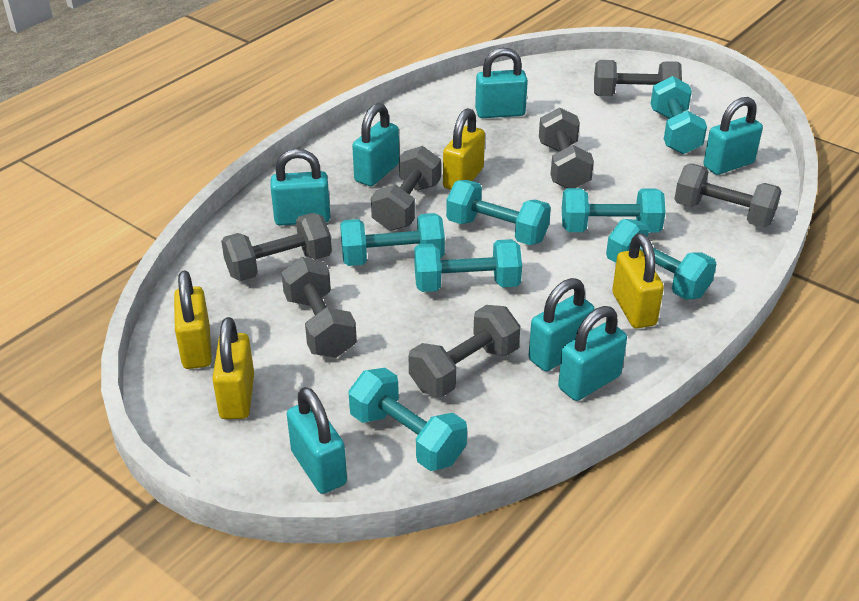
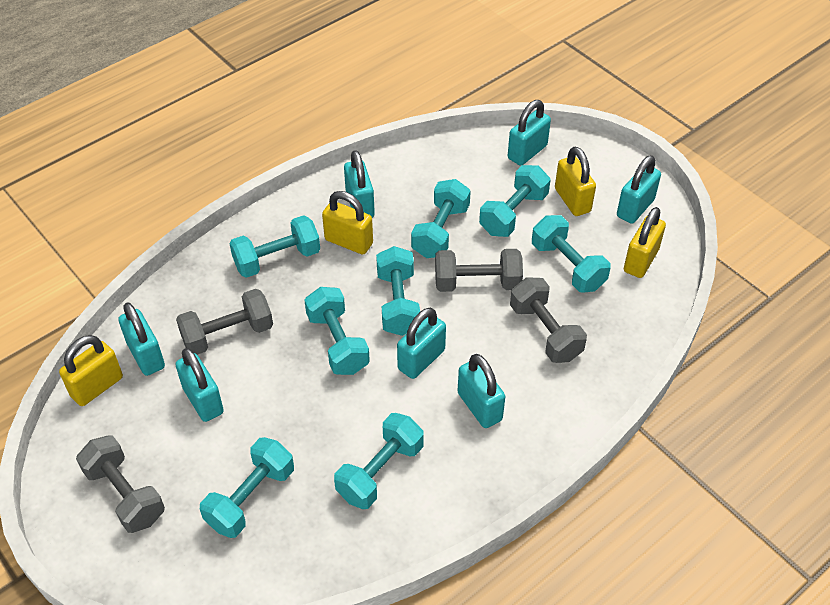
grey dumbbell: 7 -> 4
turquoise dumbbell: 7 -> 8

